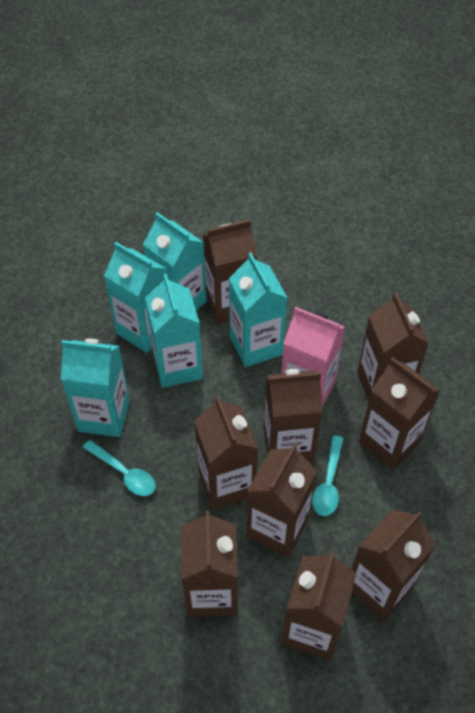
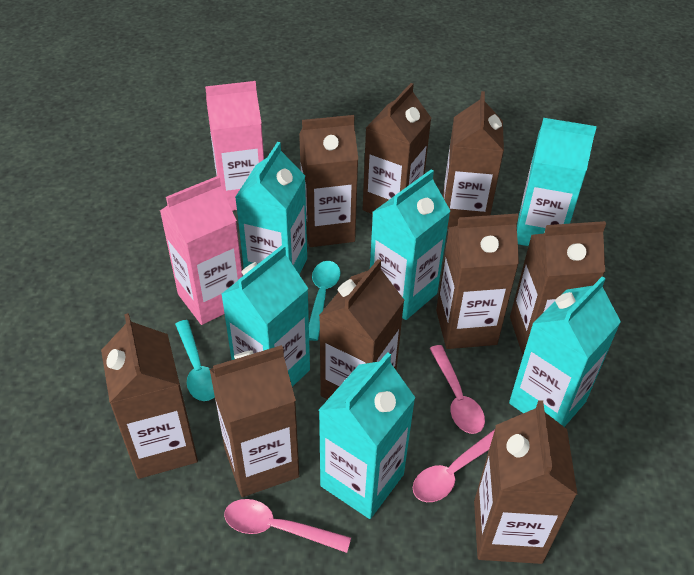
pink carton: 1 -> 2
pink spoon: 0 -> 3
turquoise carton: 5 -> 6

